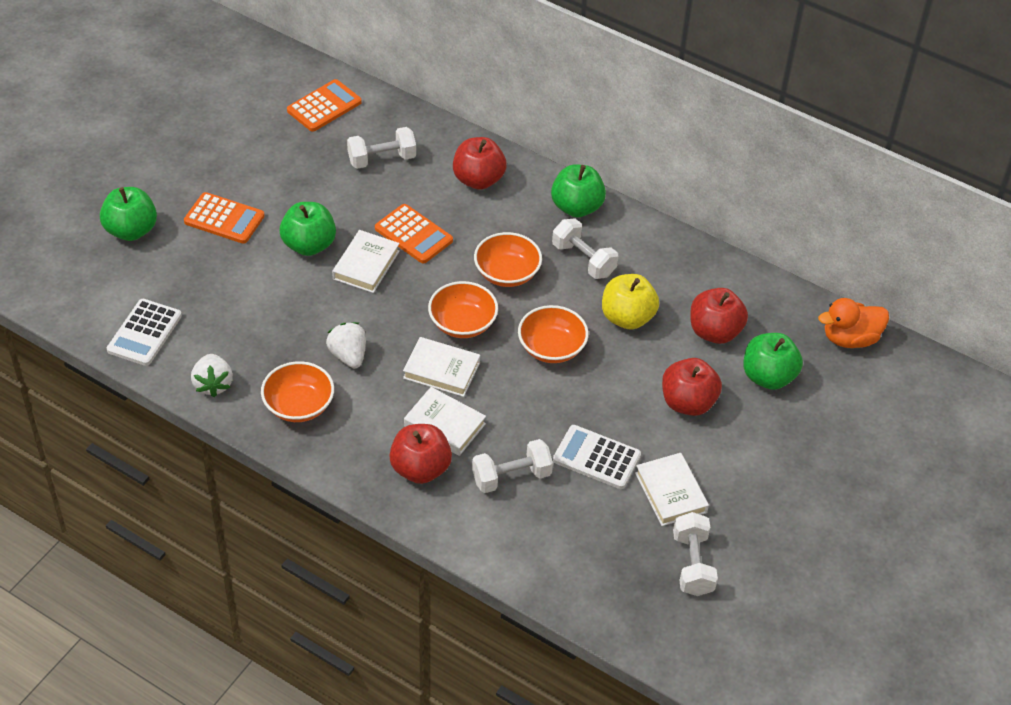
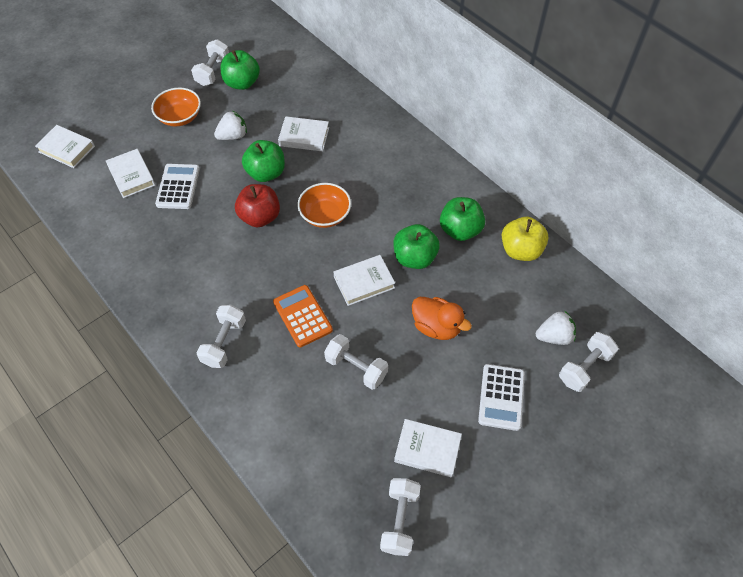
orange bowl: 4 -> 2
orange calculator: 3 -> 1
red apple: 4 -> 1
white book: 4 -> 5
white dumbbell: 4 -> 5

